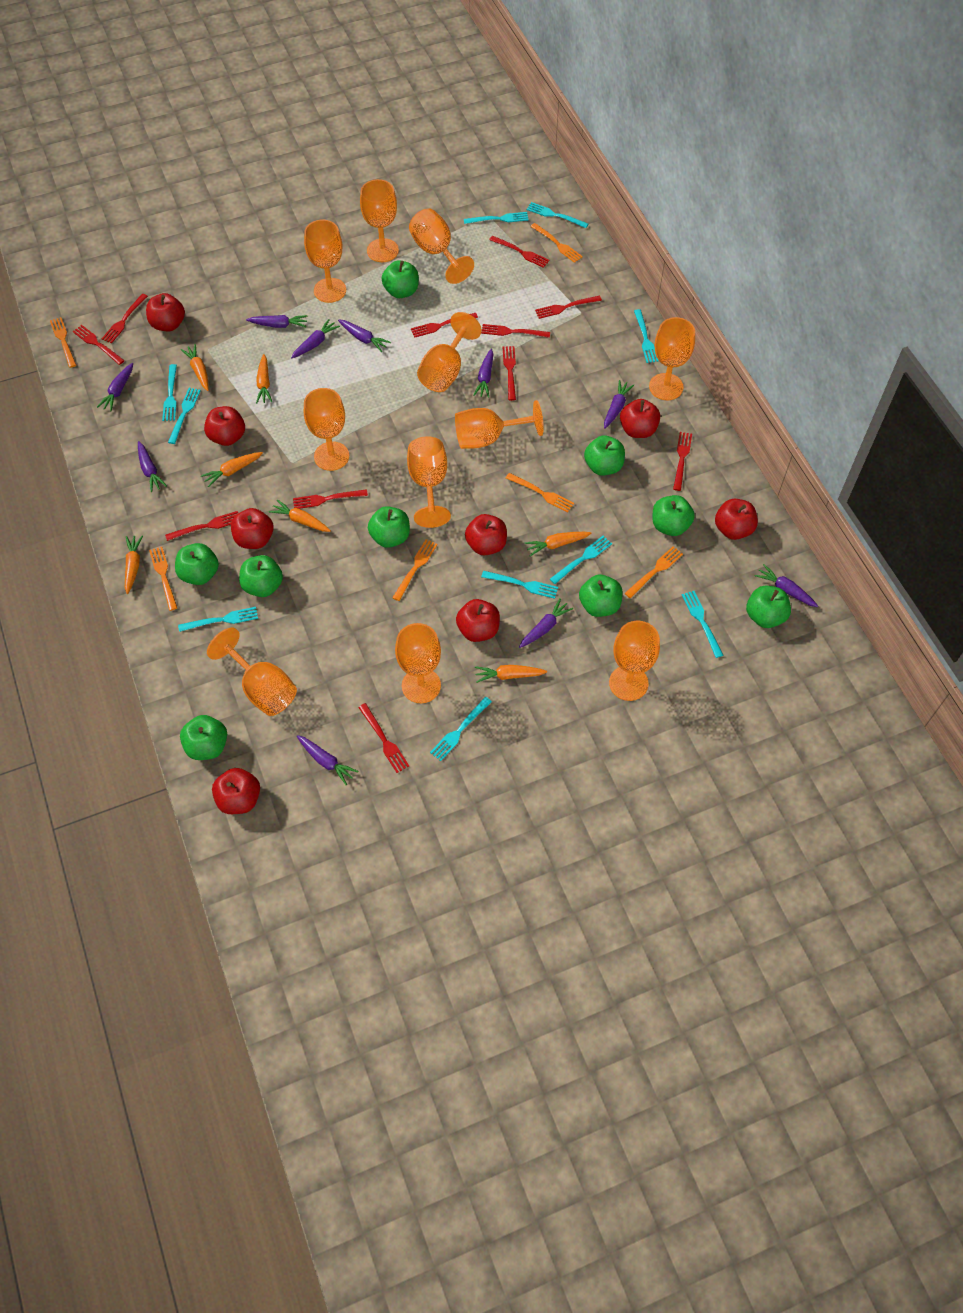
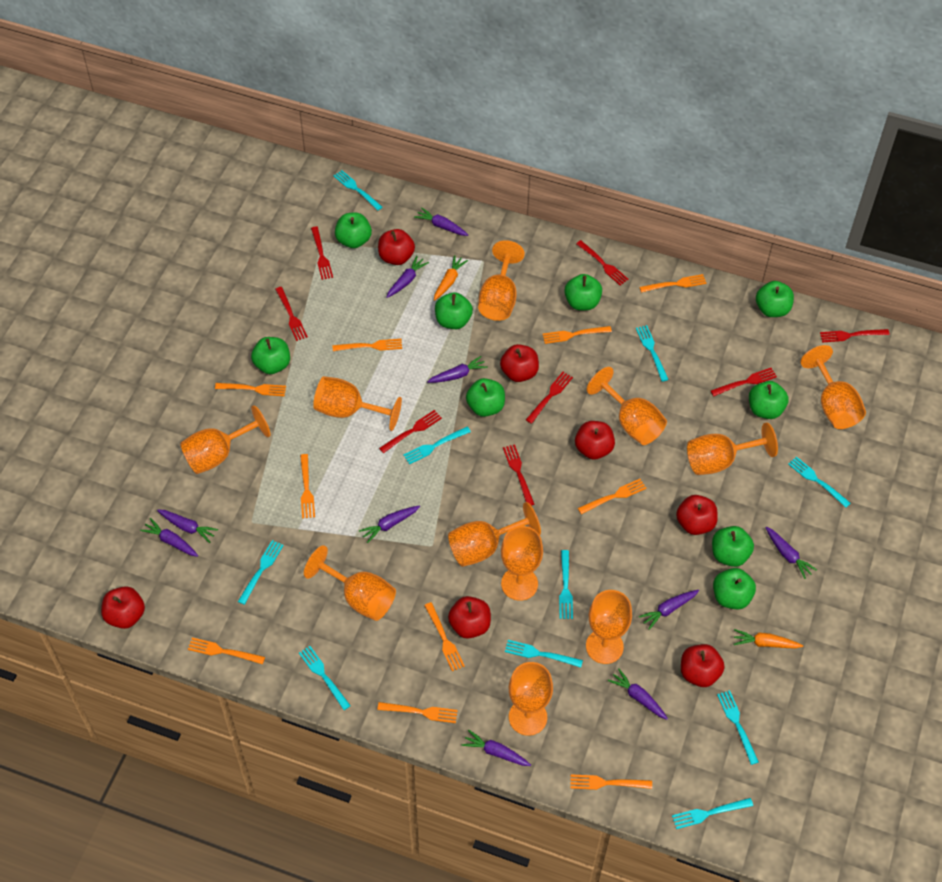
orange carrot: 7 -> 2
orange fork: 6 -> 10
red apple: 8 -> 7
red fork: 11 -> 8

